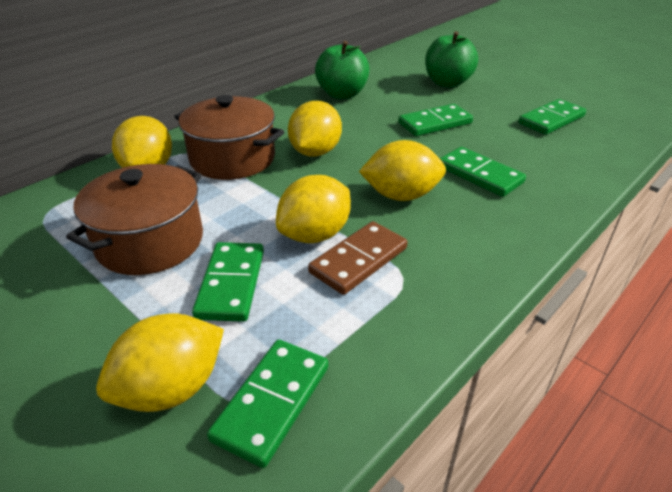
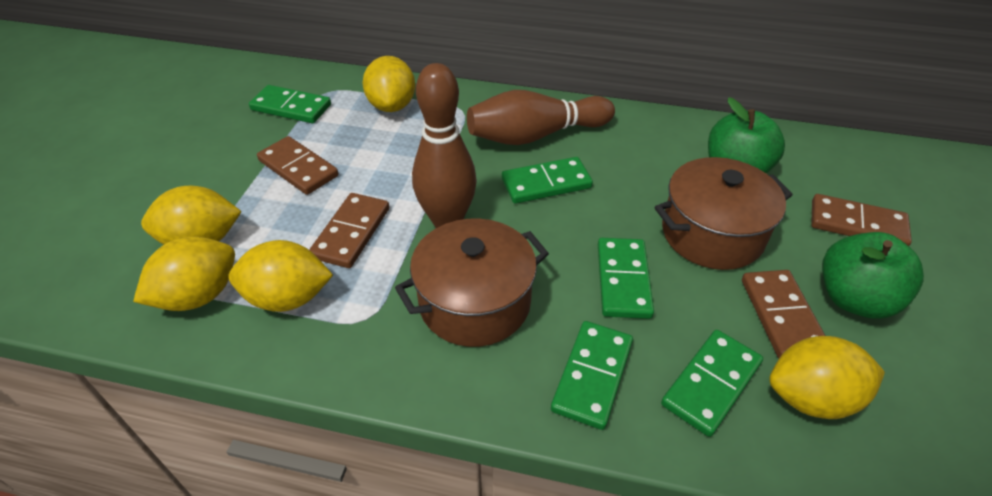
brown bowling pin: 0 -> 2
brown domino: 1 -> 4

